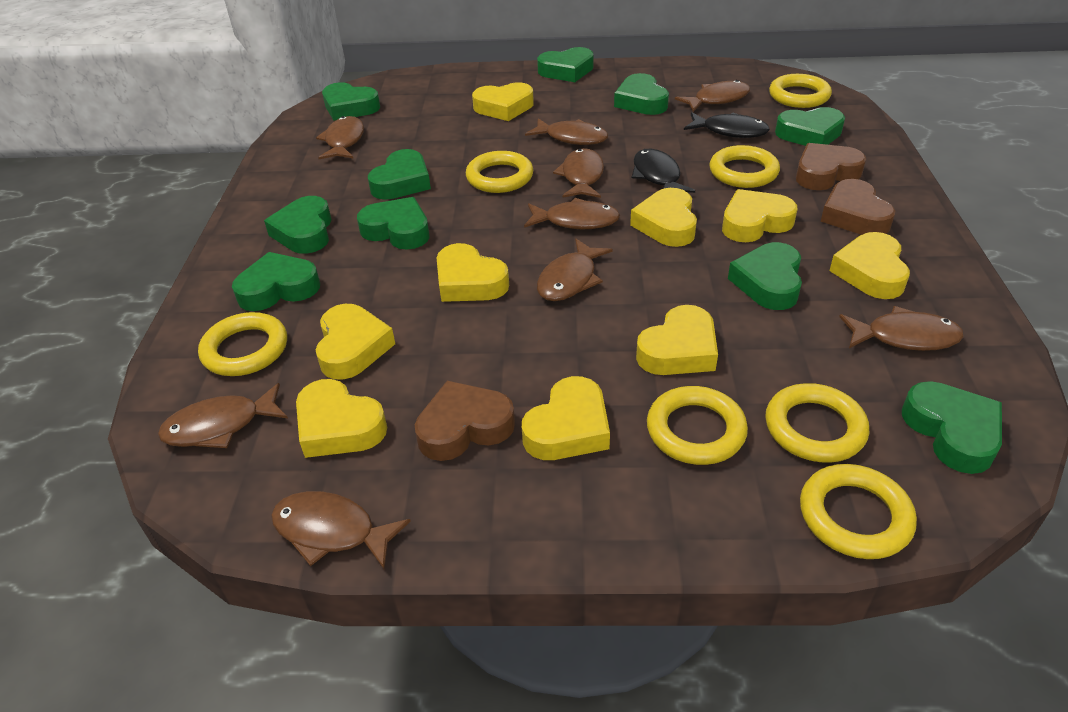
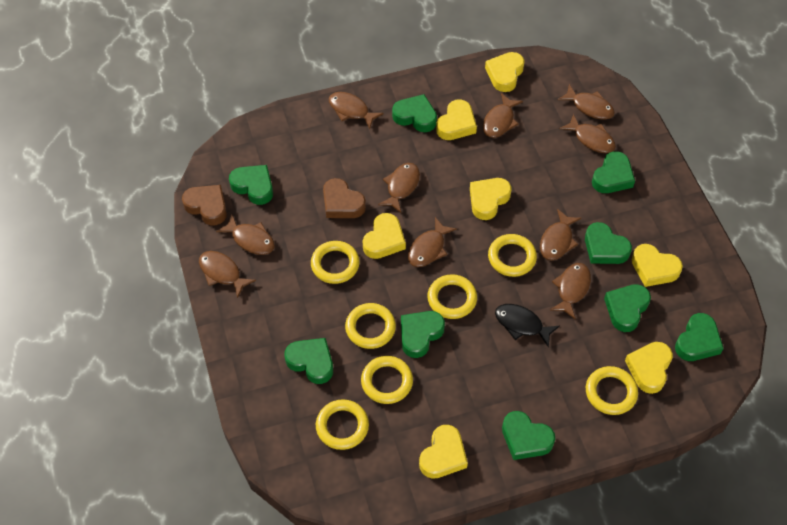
black fish: 2 -> 1
brown fish: 9 -> 10
brown heart: 3 -> 2
green heart: 10 -> 9
yellow heart: 9 -> 7

